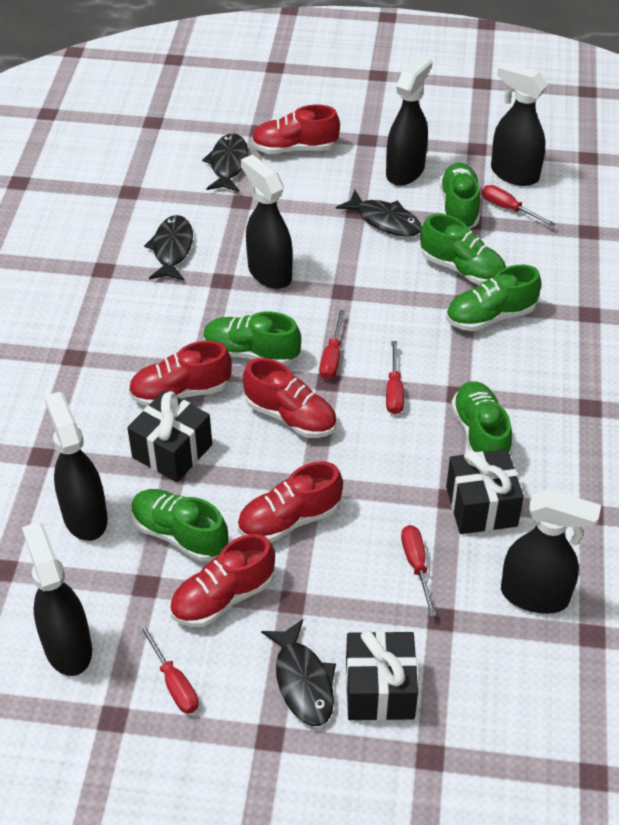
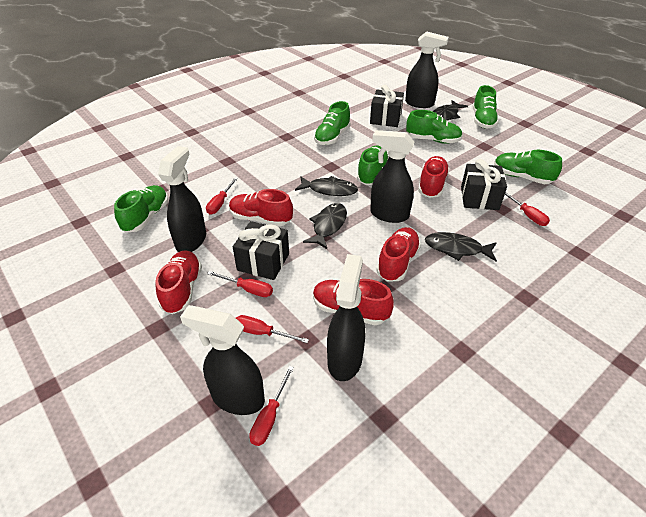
black spray bottle: 6 -> 5

